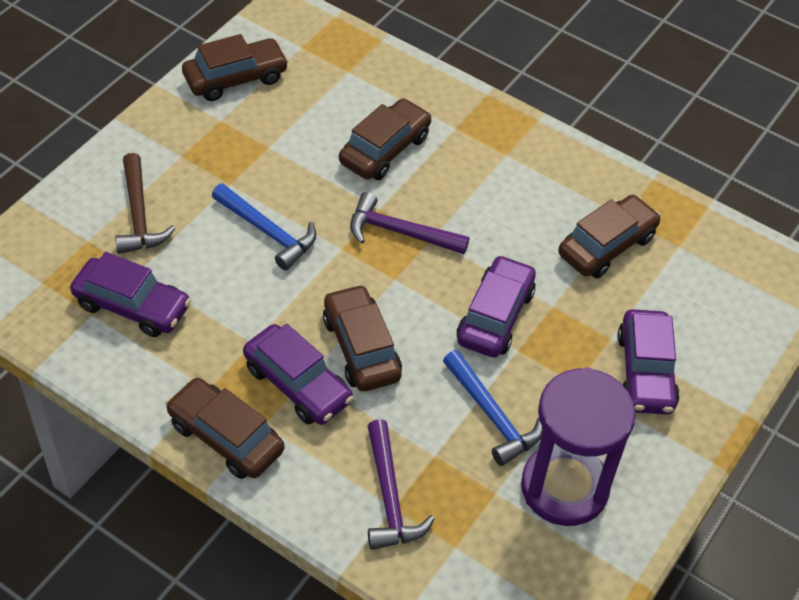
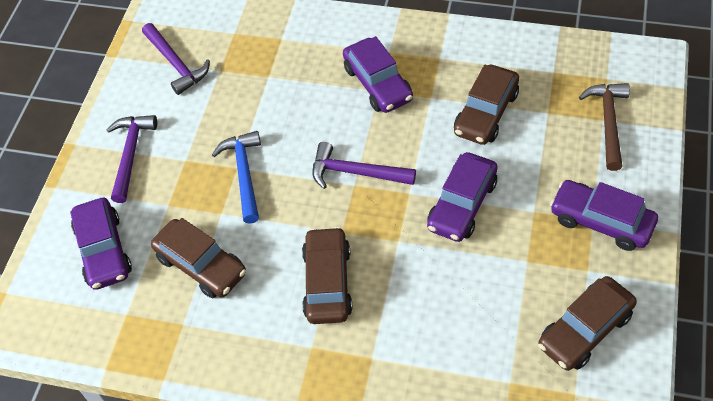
blue hammer: 2 -> 1
brown car: 5 -> 4
purple hammer: 2 -> 3
purple hourglass: 1 -> 0

